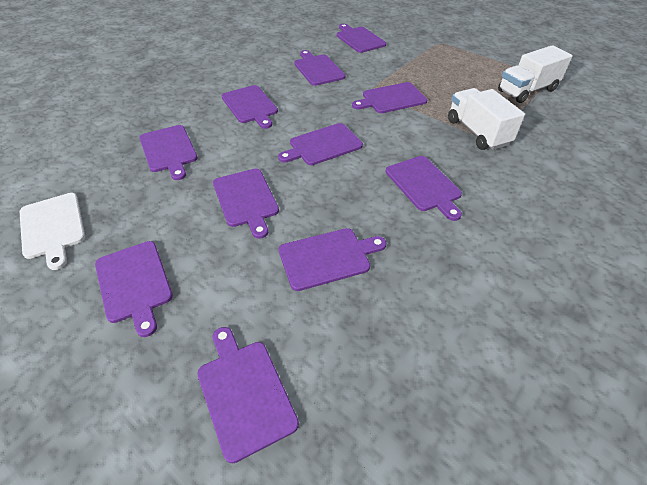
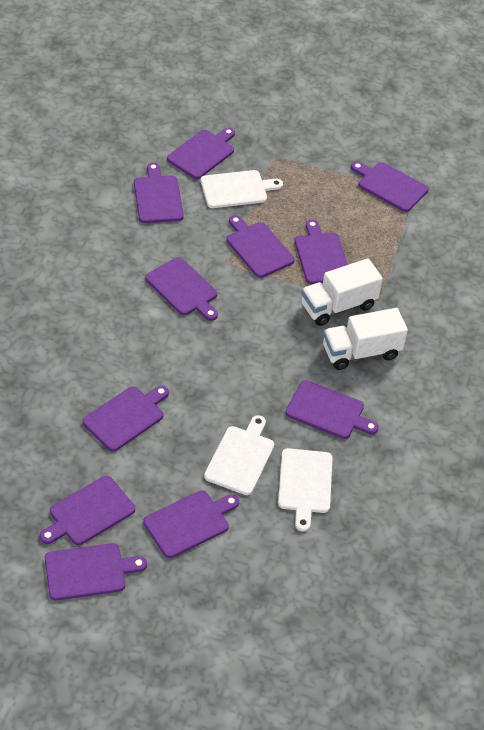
white cutting board: 1 -> 3

